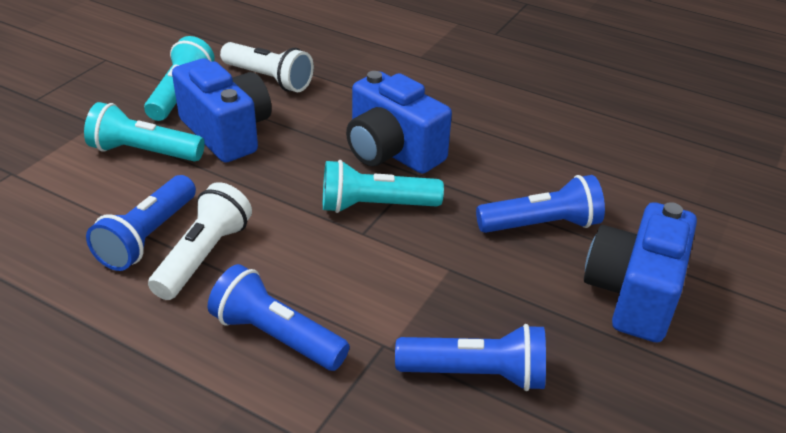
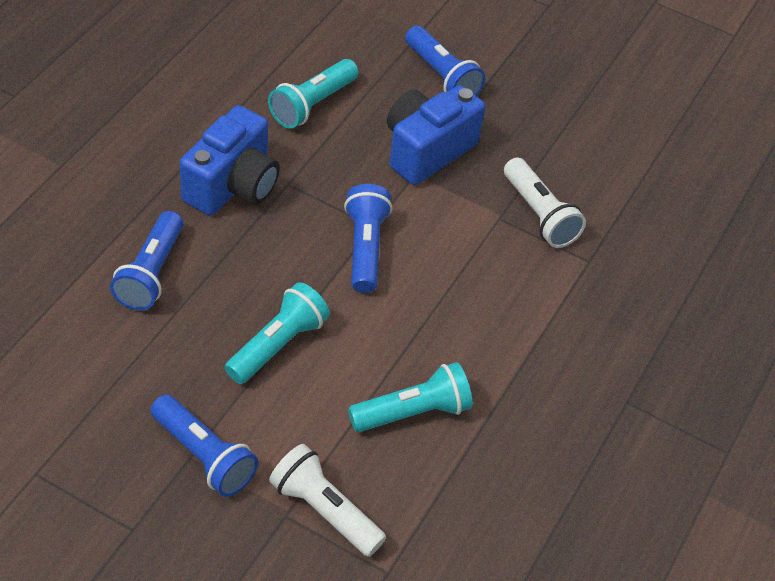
blue camera: 3 -> 2

